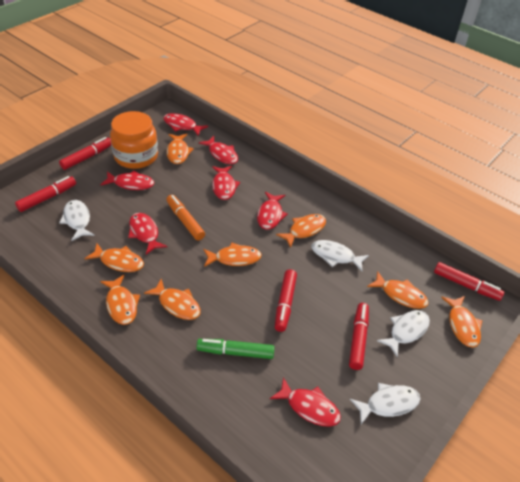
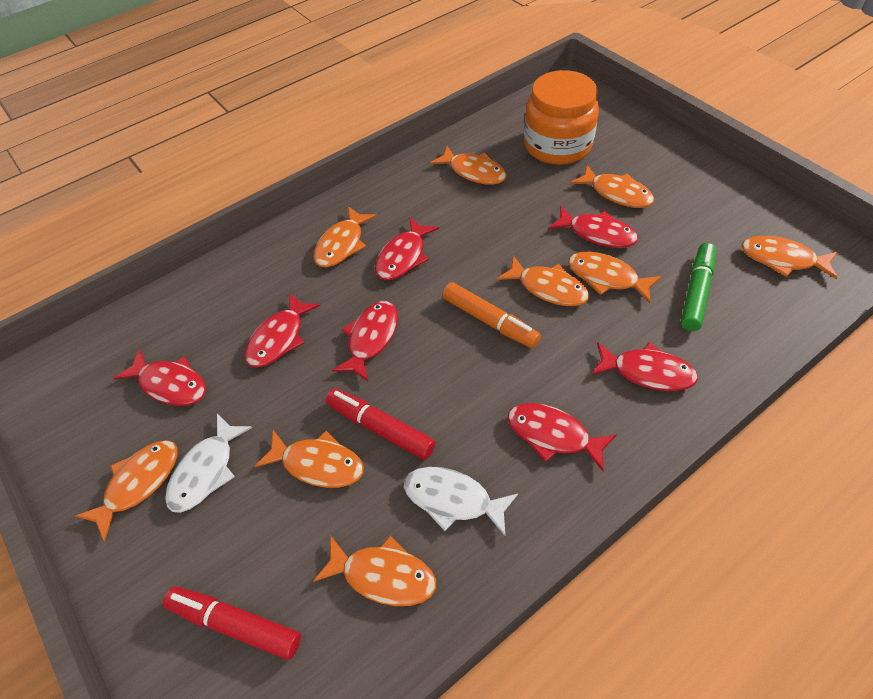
orange fish: 8 -> 9
red marker: 5 -> 2
white fish: 4 -> 2

